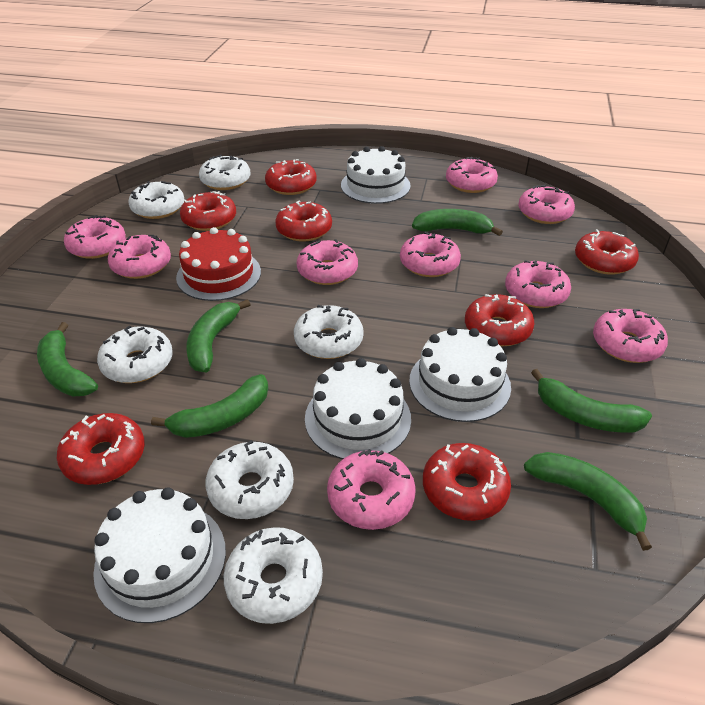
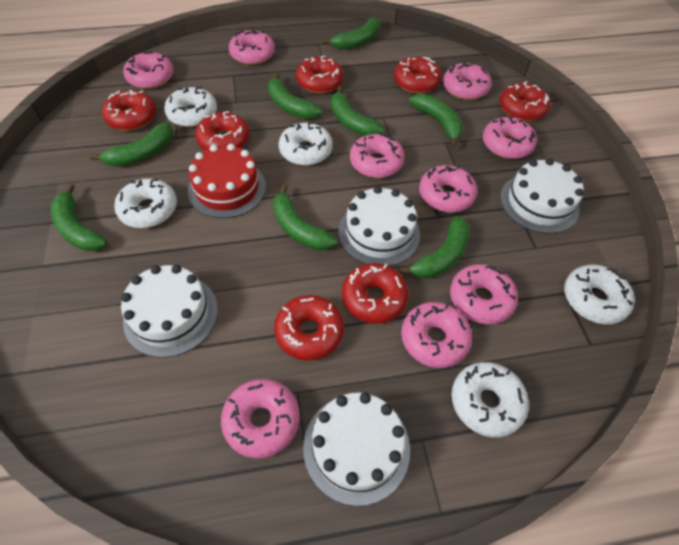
green banana: 6 -> 8
white donut: 6 -> 5

